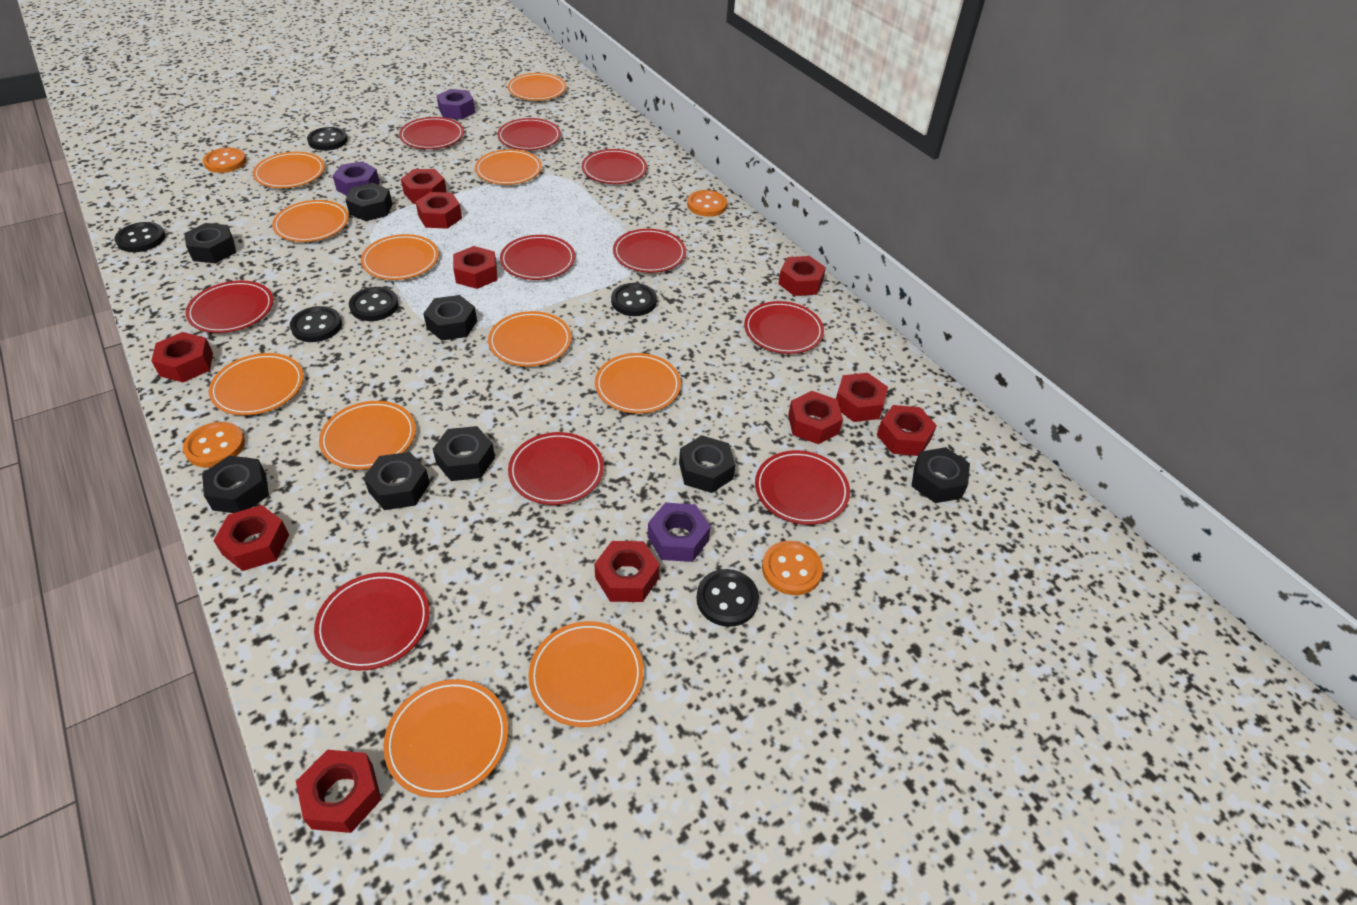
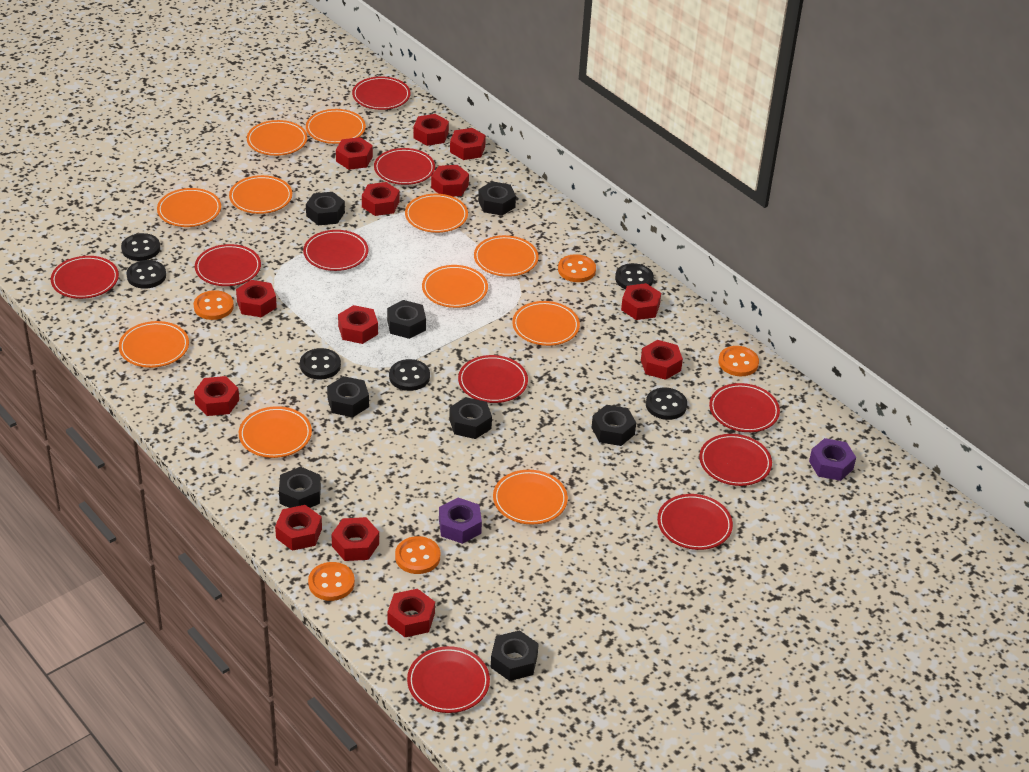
orange button: 4 -> 5
purple nut: 3 -> 2
red nut: 11 -> 13

